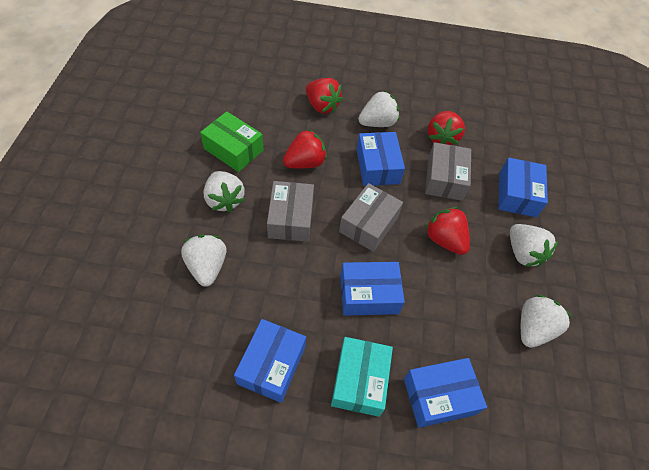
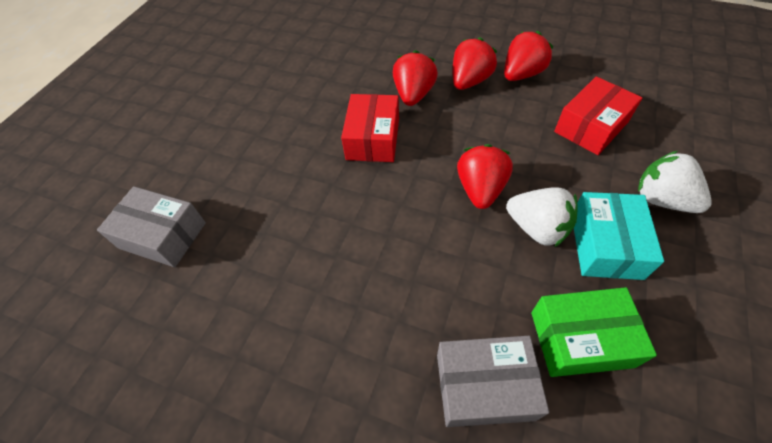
blue box: 5 -> 0
grey box: 3 -> 2
red box: 0 -> 2
white strawberry: 5 -> 2

